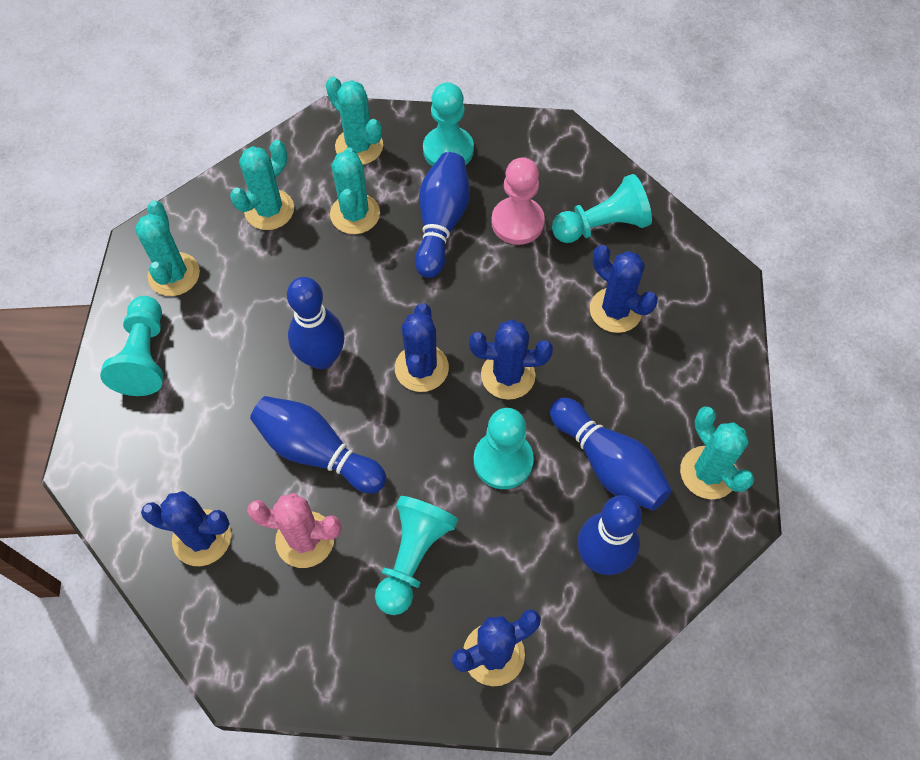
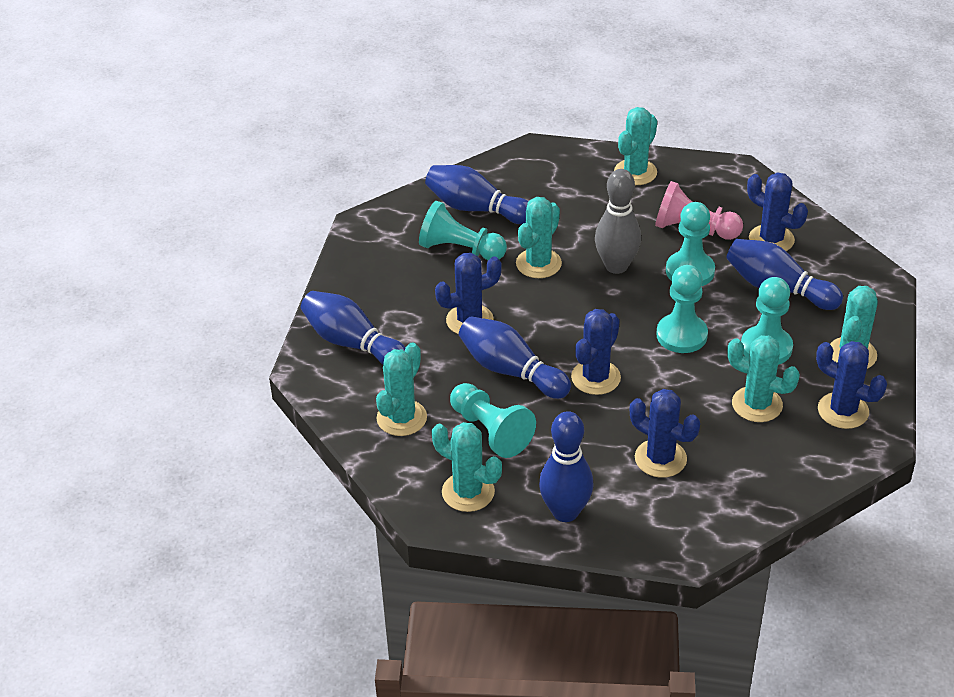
grey bowling pin: 0 -> 1
pink cactus: 1 -> 0
turquoise cactus: 5 -> 6

